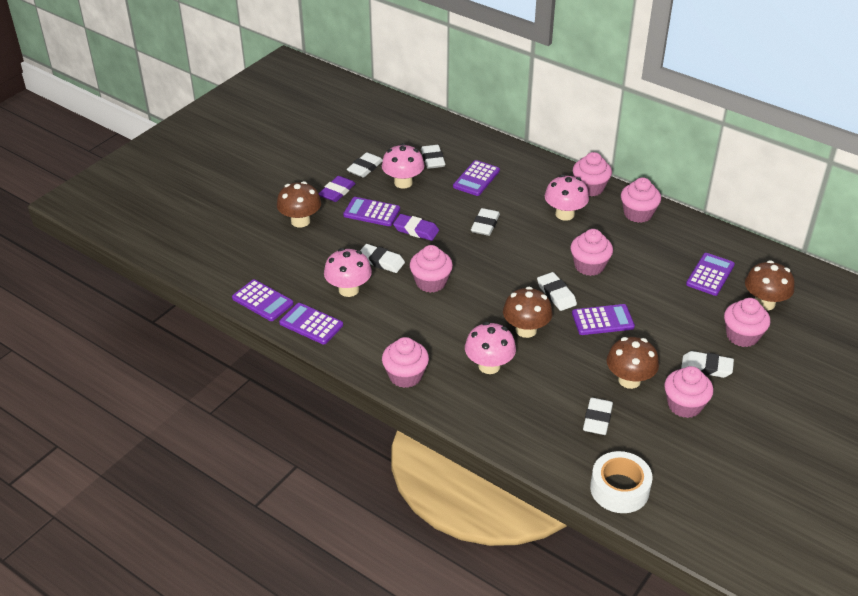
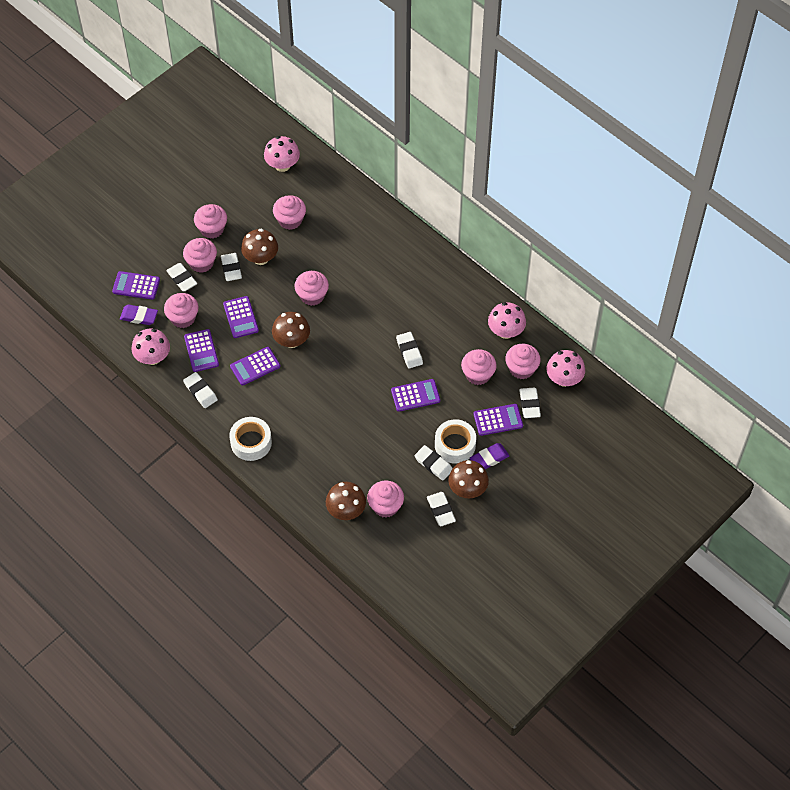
pink cupcake: 7 -> 8
white tape: 1 -> 2

